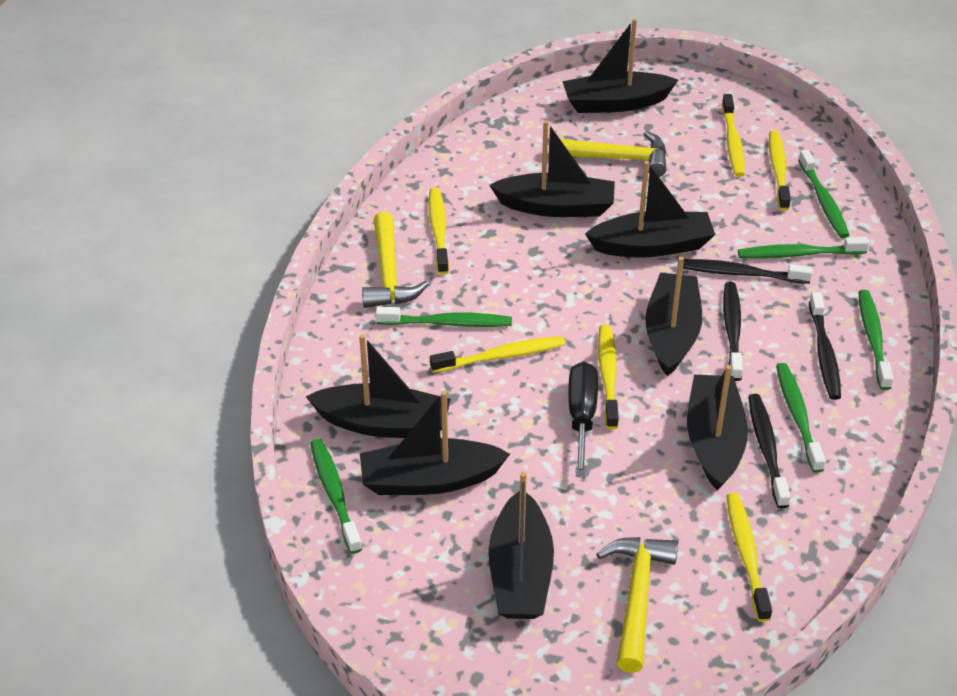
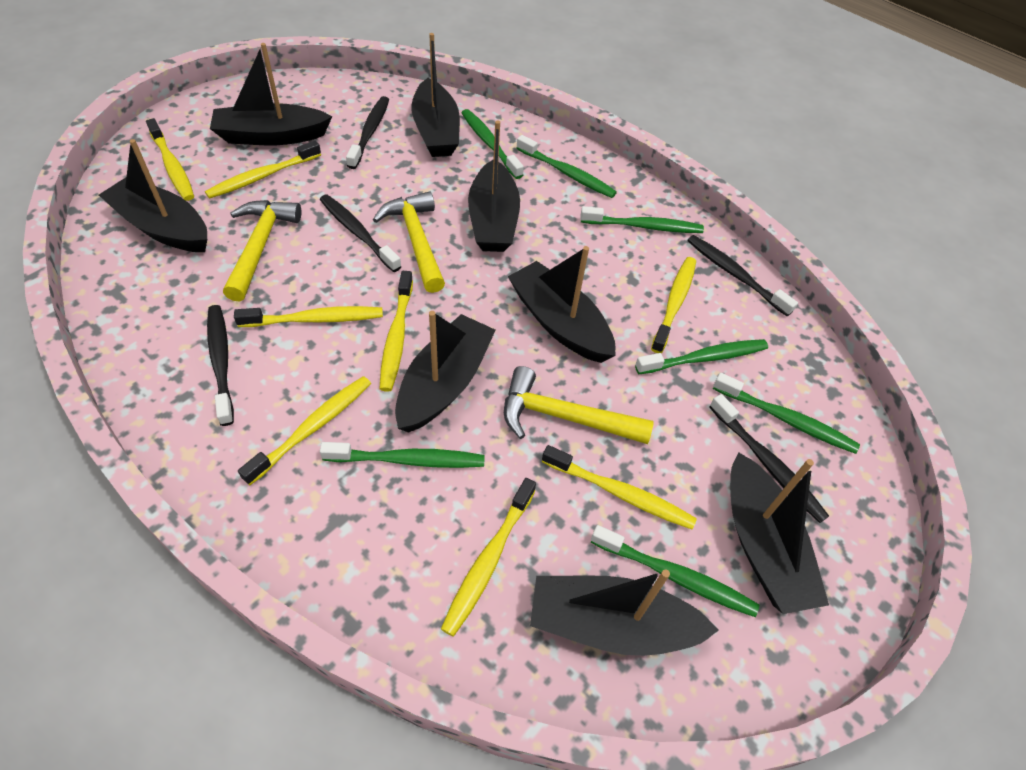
black screwdriver: 1 -> 0
black toothbrush: 4 -> 5
green toothbrush: 6 -> 7
yellow toothbrush: 6 -> 8

